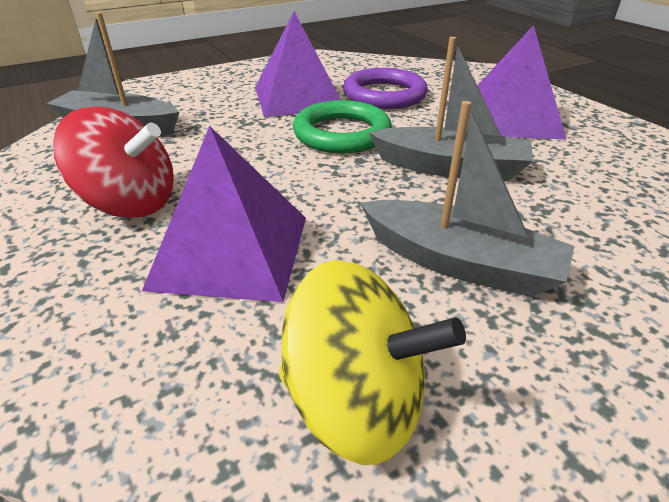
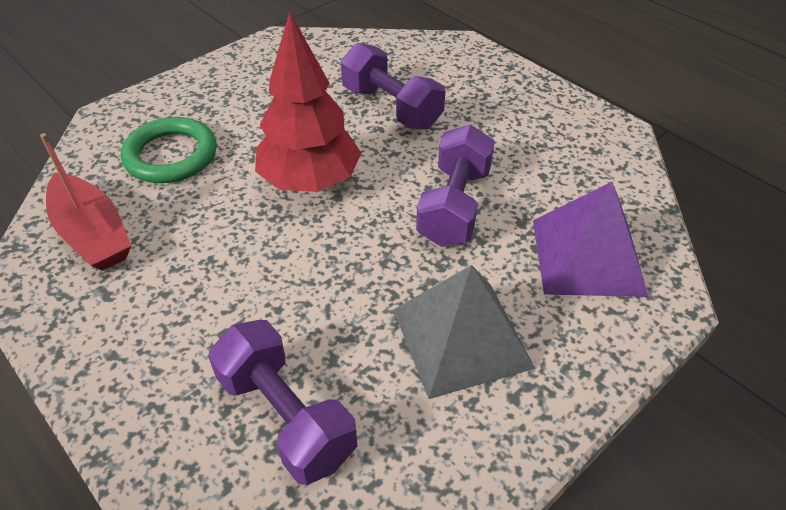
grey boat: 3 -> 0
grey pyramid: 0 -> 1
purple dumbbell: 0 -> 3
purple pyramid: 3 -> 1
purple ring: 1 -> 0
red boat: 0 -> 1
red spinning top: 1 -> 0
red tree: 0 -> 1
yellow spinning top: 1 -> 0

